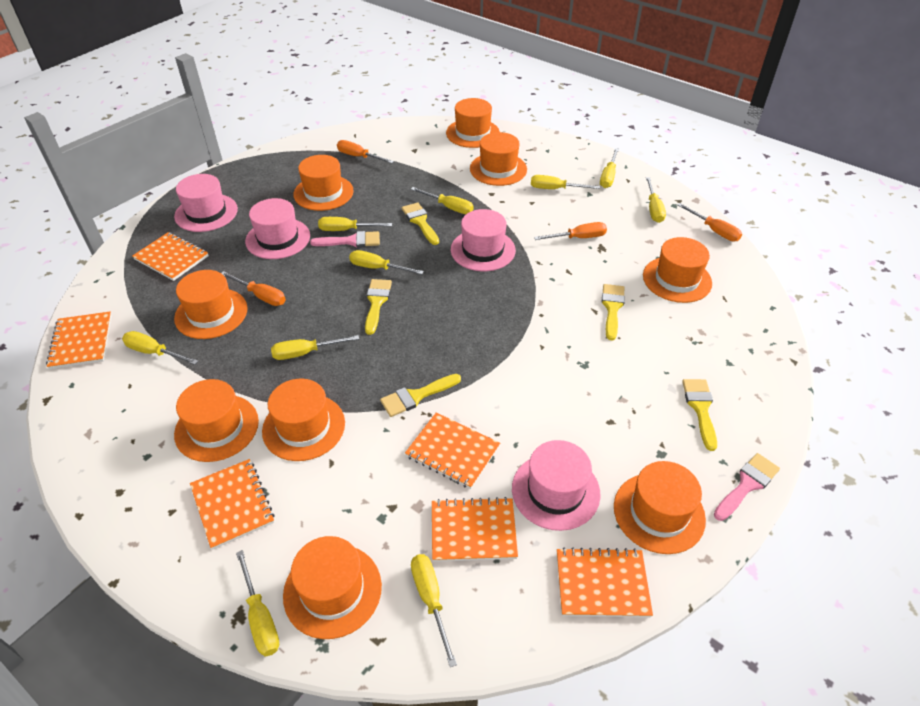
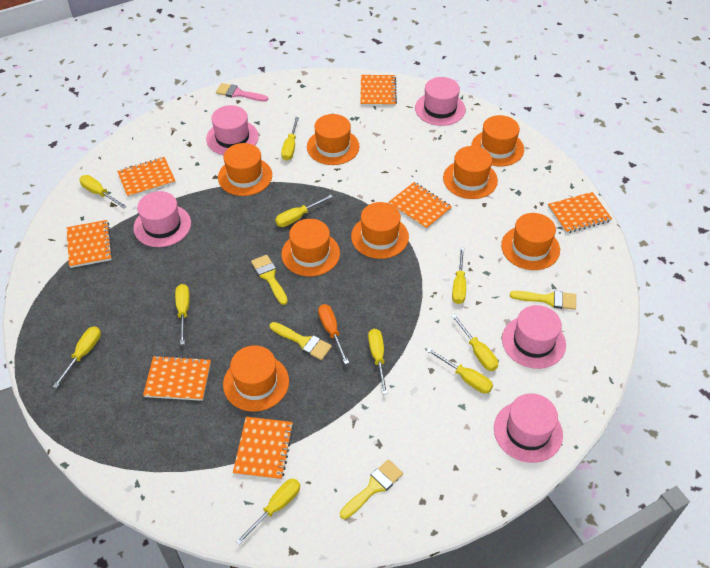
orange hat: 9 -> 8
orange notebook: 6 -> 7
orange screwdriver: 4 -> 1
pink brush: 2 -> 1
pink hat: 4 -> 5
yellow brush: 5 -> 4

